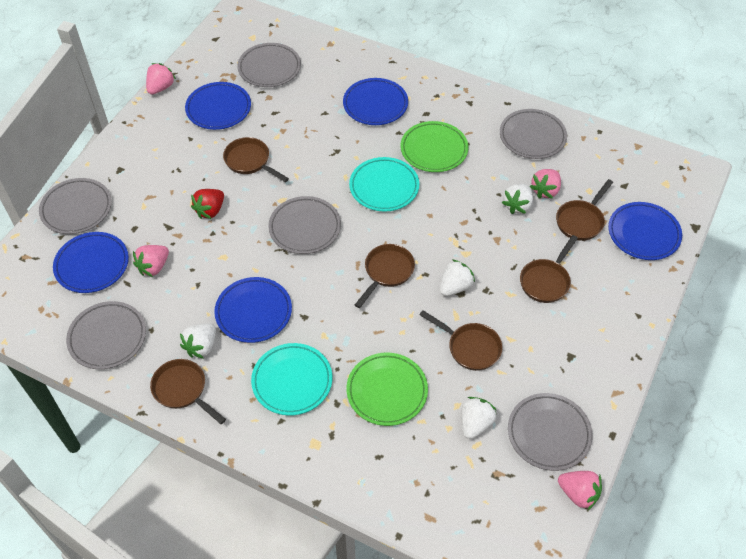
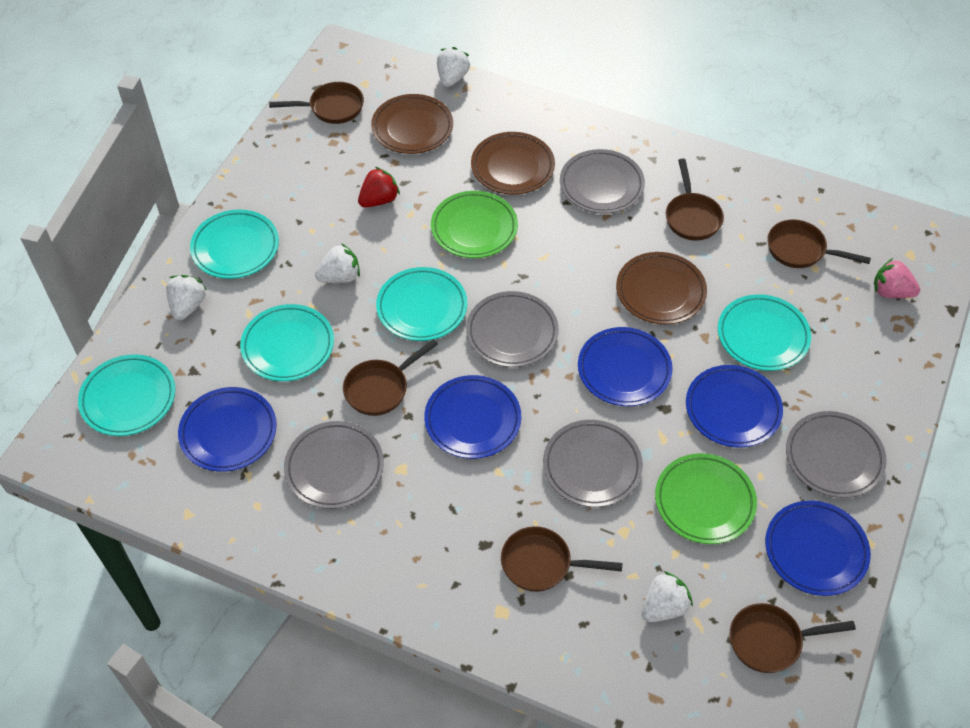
brown plate: 0 -> 3
grey plate: 6 -> 5
pink strawberry: 4 -> 1
turquoise plate: 2 -> 5

